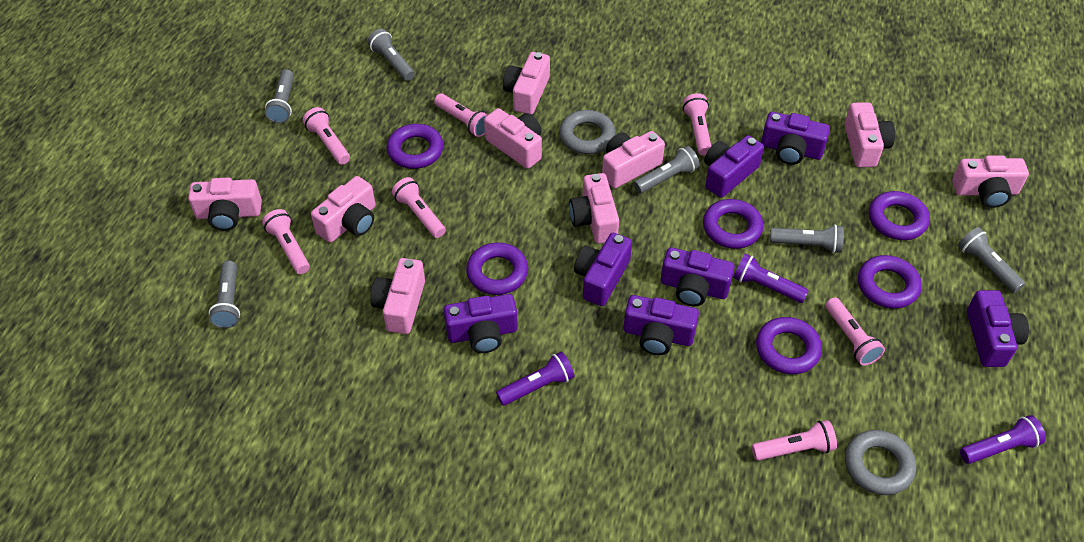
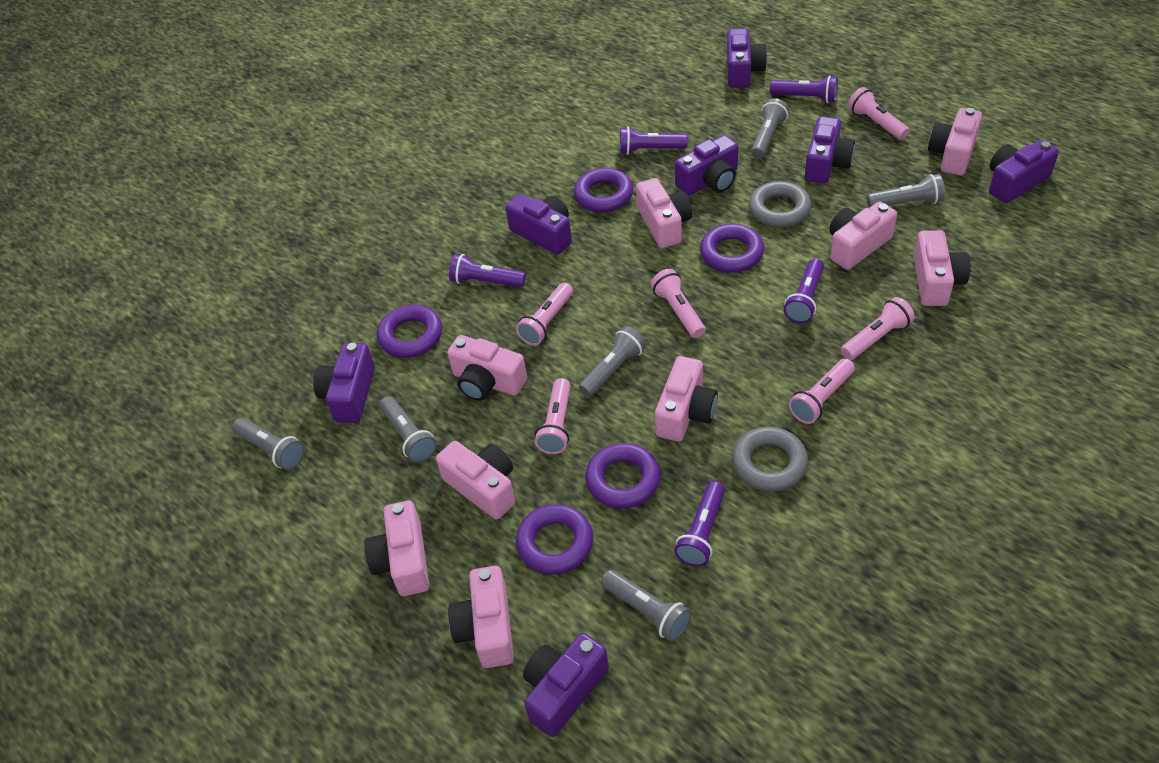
pink flashlight: 7 -> 6
purple flashlight: 3 -> 5
purple ring: 6 -> 5

